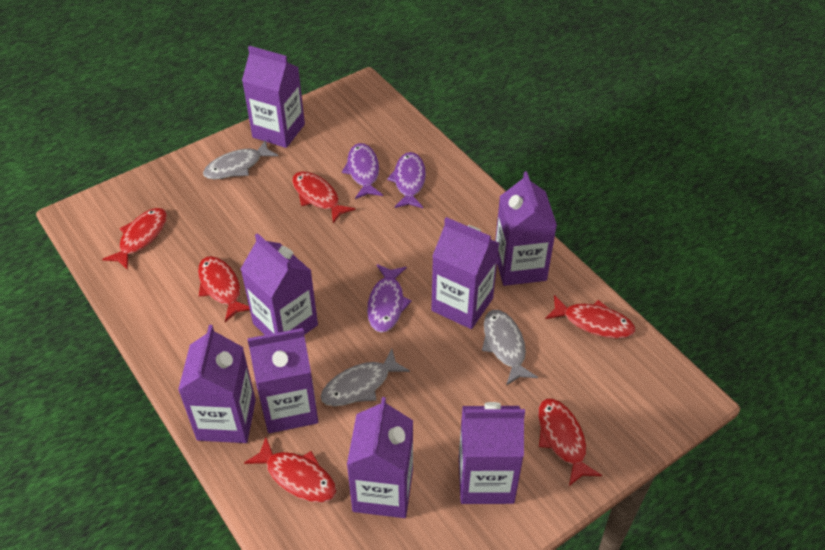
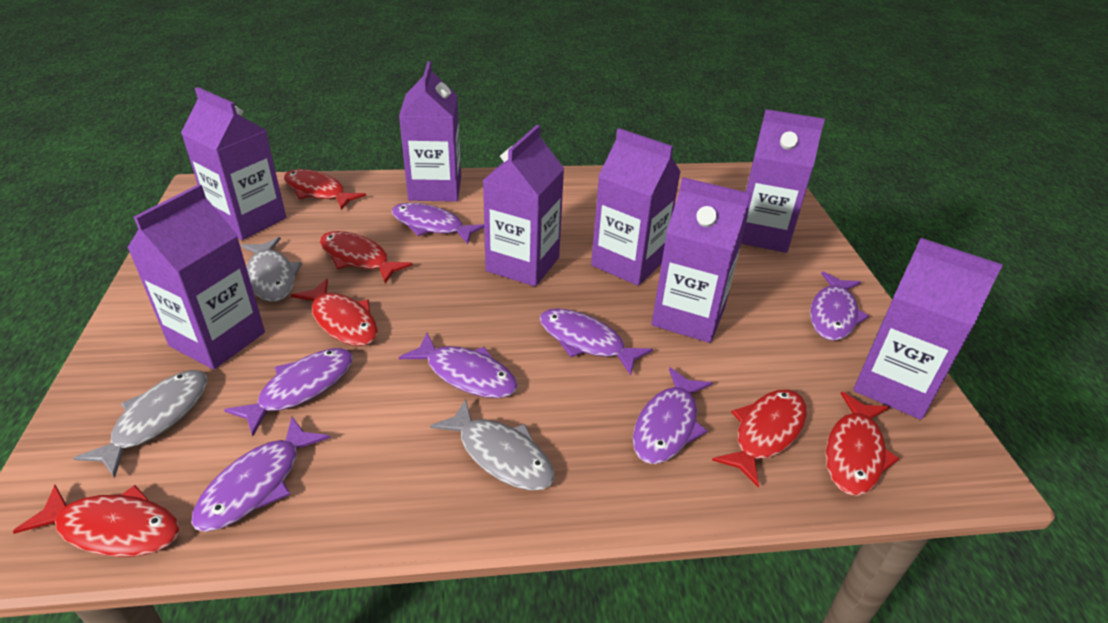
purple fish: 3 -> 7

